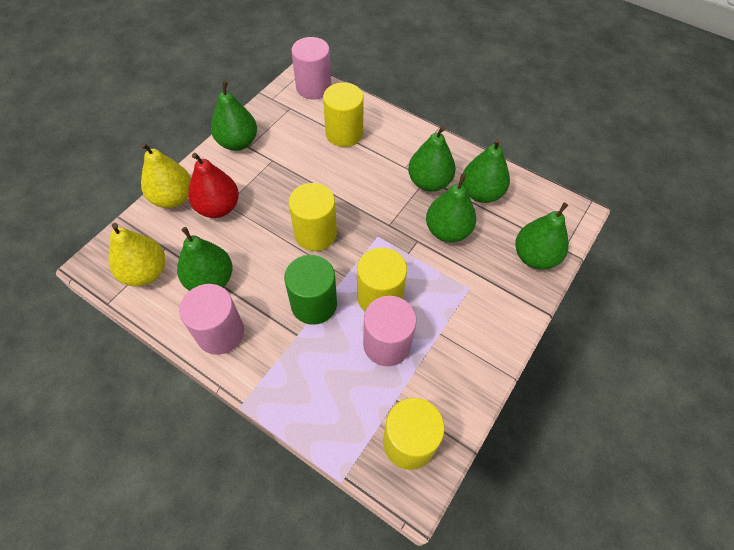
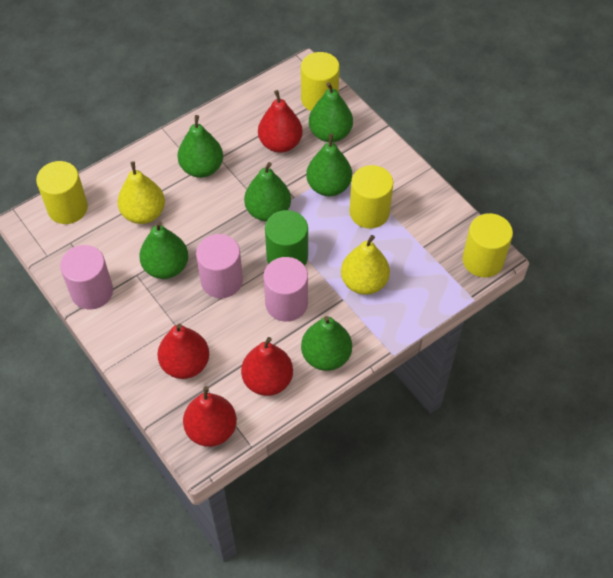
red pear: 1 -> 4

